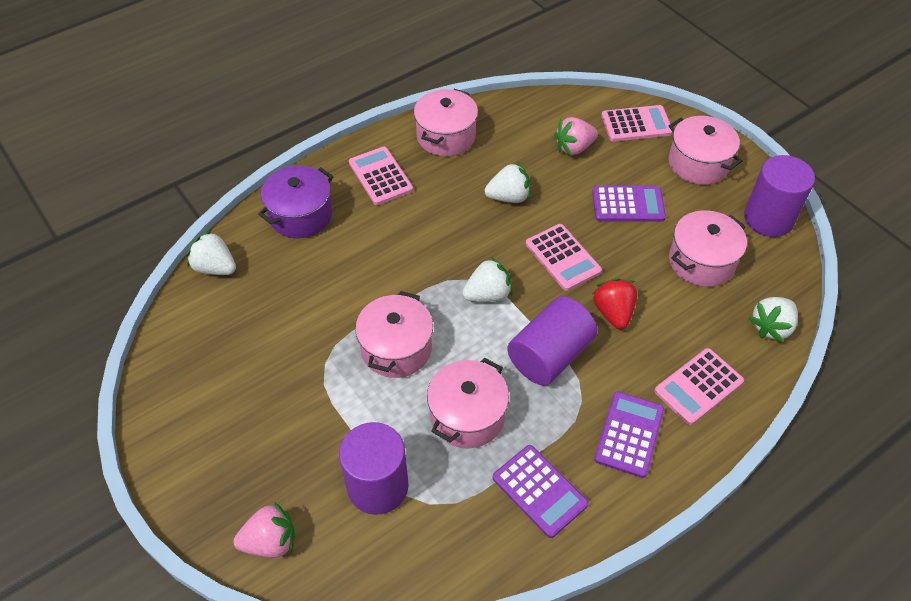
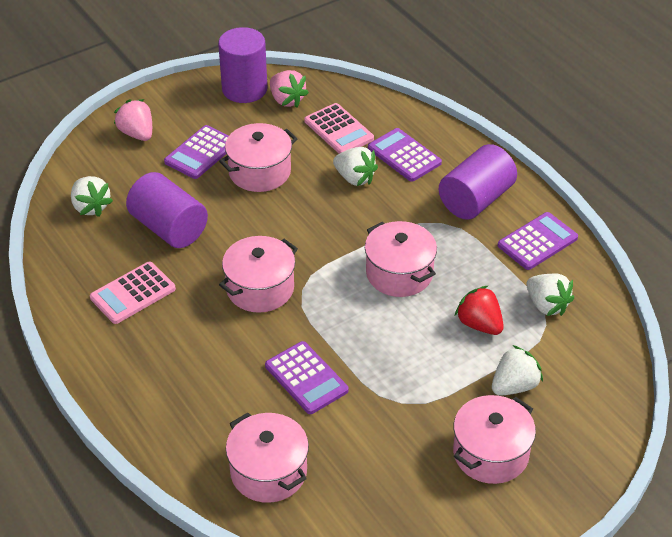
pink calculator: 4 -> 2
purple calculator: 3 -> 4
purple pot: 1 -> 0

